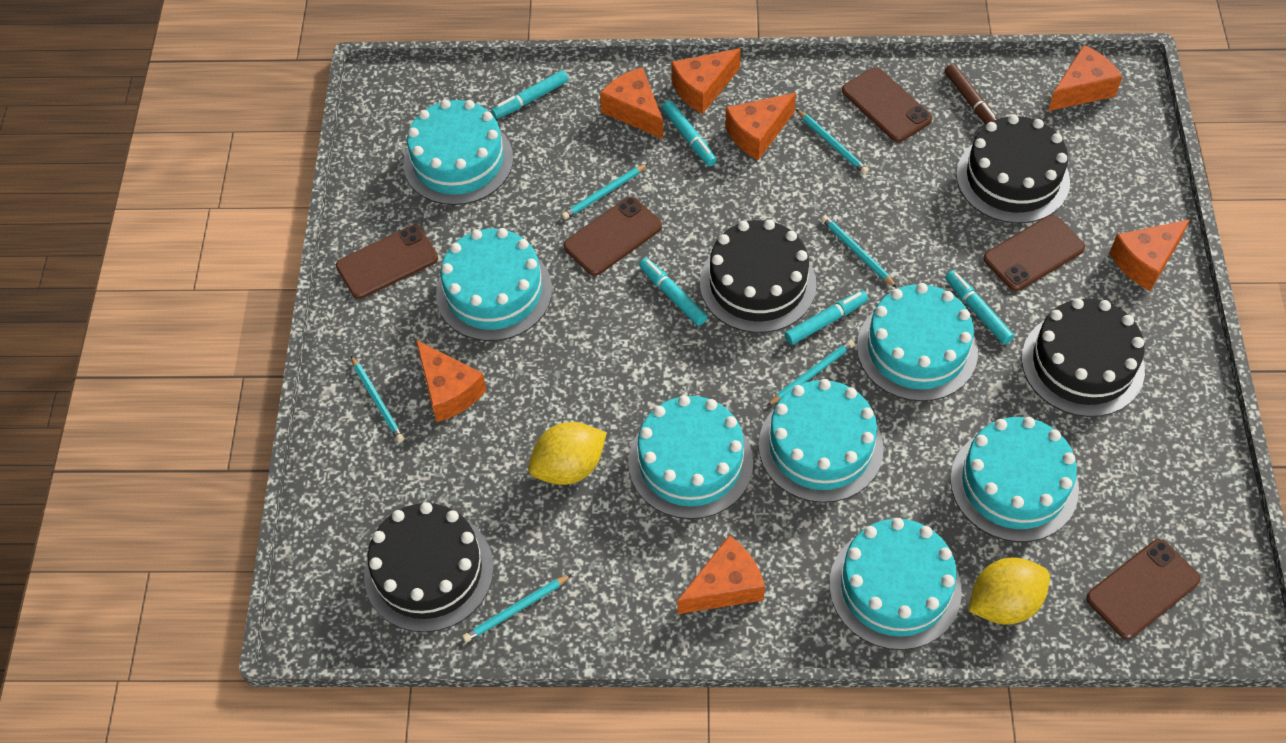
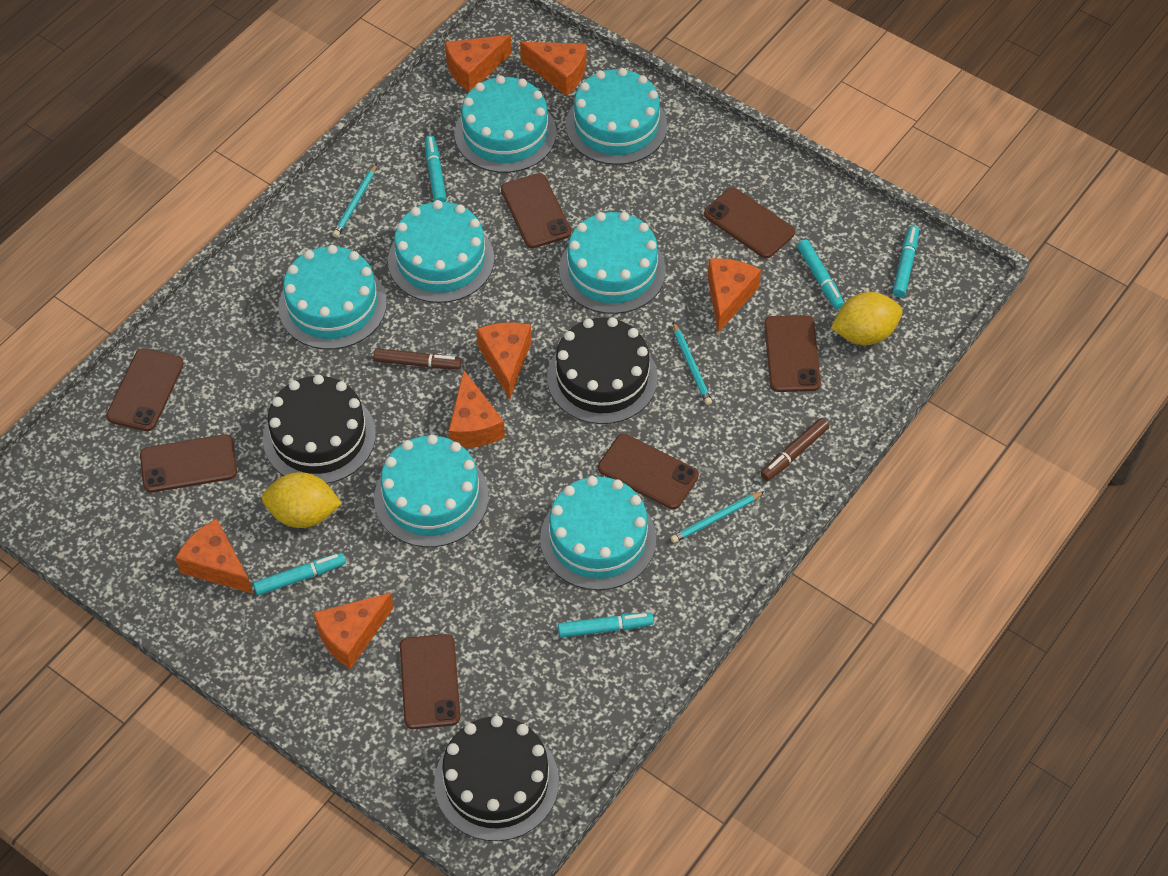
black cake: 4 -> 3
brown marker: 1 -> 2
brown phone: 5 -> 7
turquoise pencil: 6 -> 3

